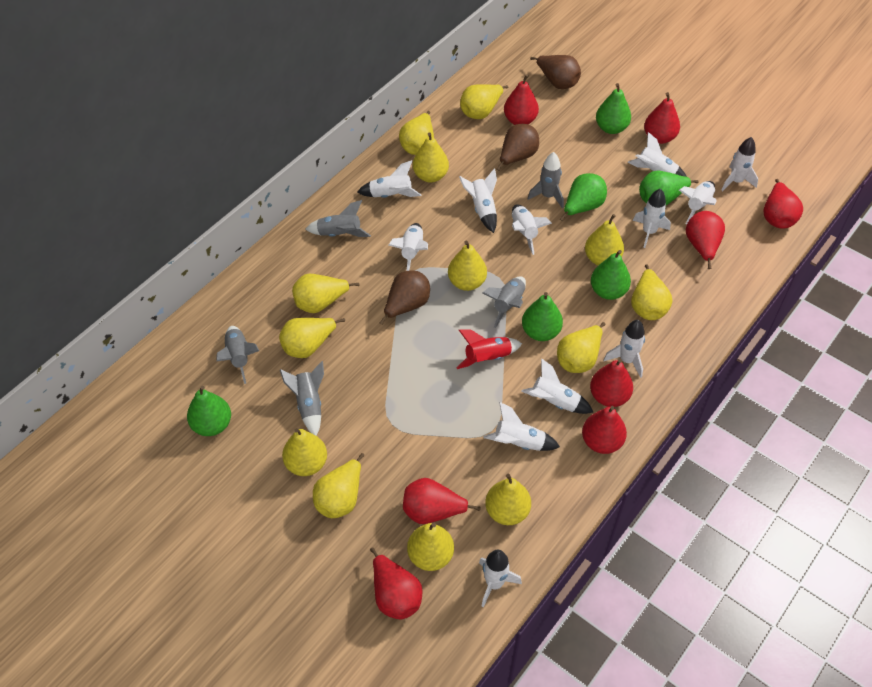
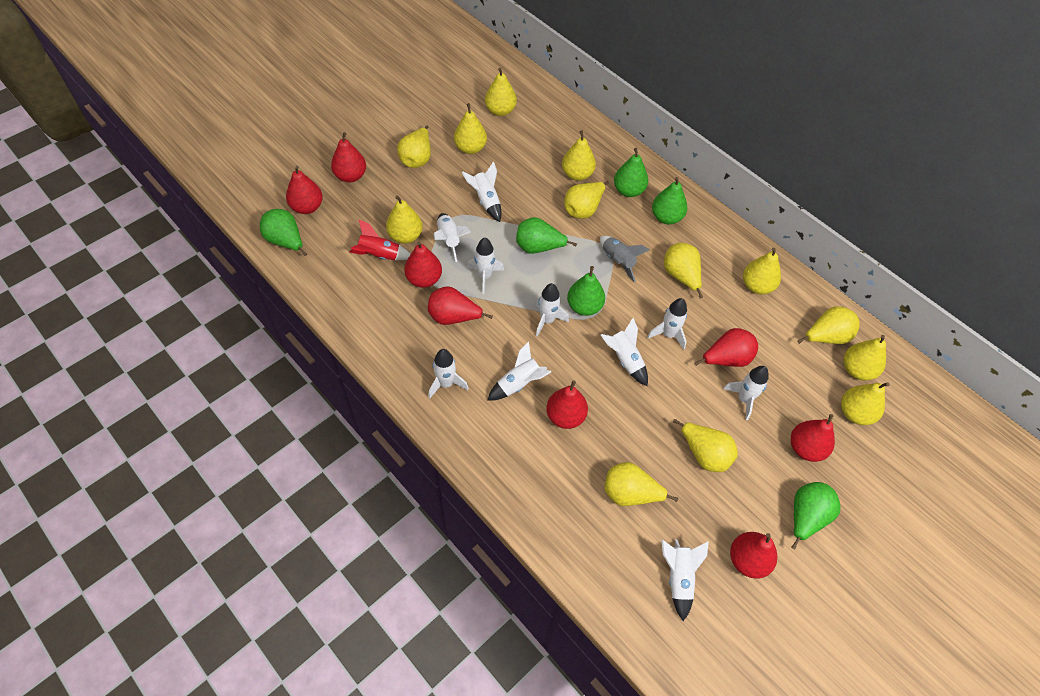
brown pear: 3 -> 0
grey rocket: 5 -> 1
white rocket: 12 -> 10

